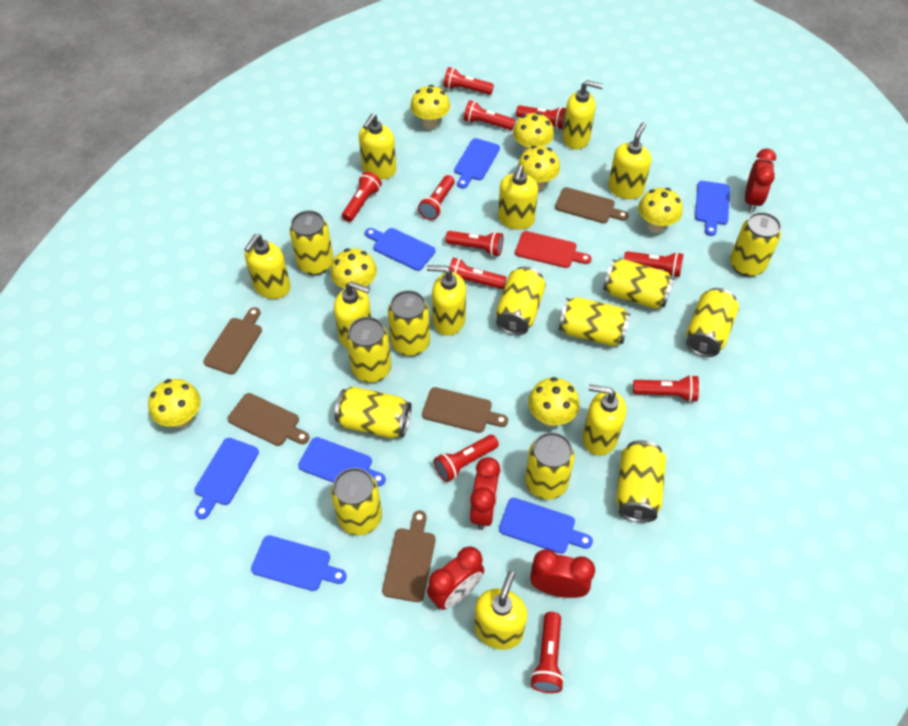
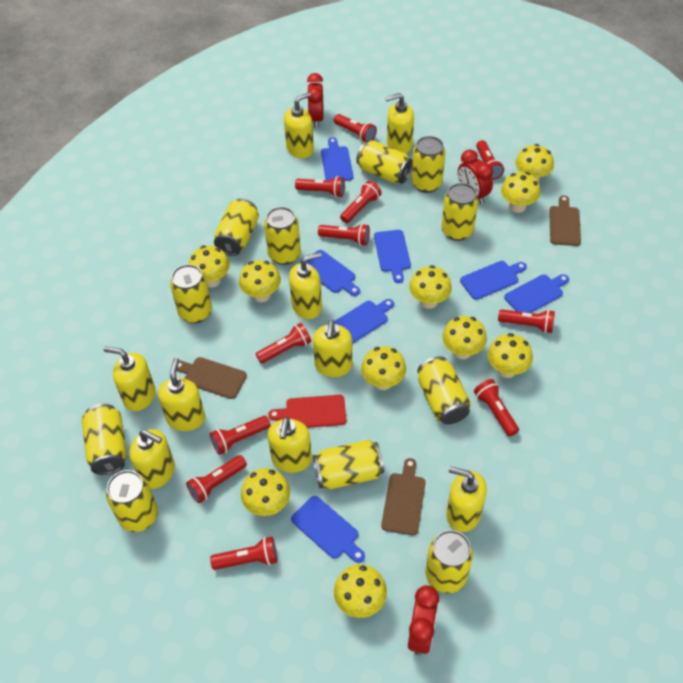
brown cutting board: 5 -> 3
red clock: 4 -> 3
yellow can: 12 -> 11
yellow mushroom: 7 -> 10

